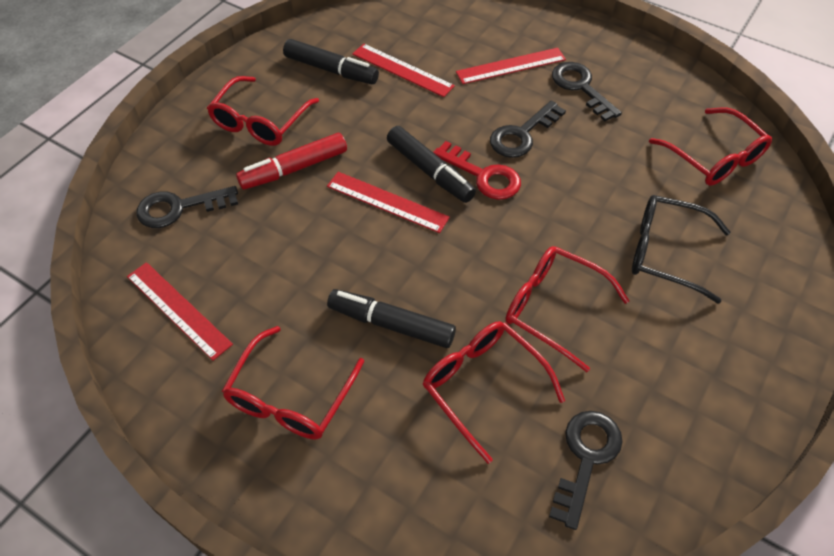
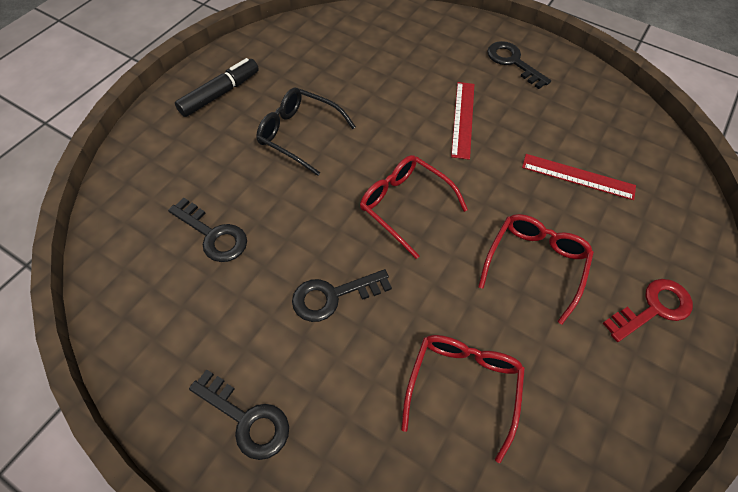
black marker: 3 -> 1
red glasses: 5 -> 3
red marker: 1 -> 0
red ruler: 4 -> 2

